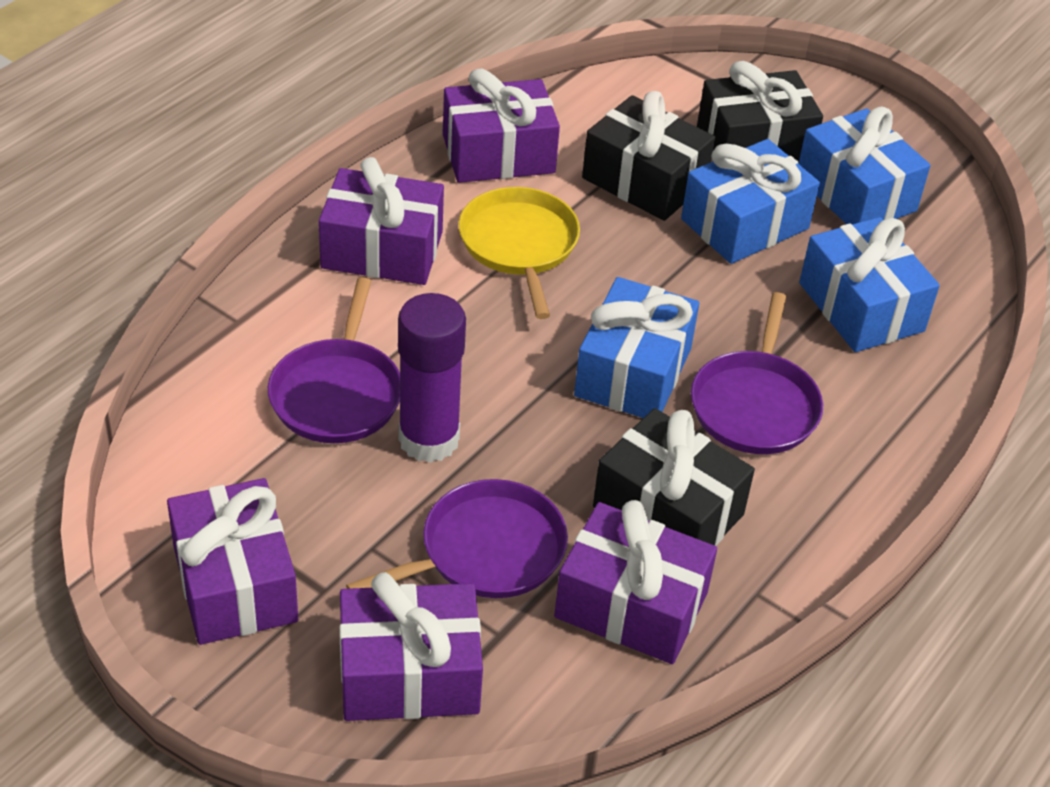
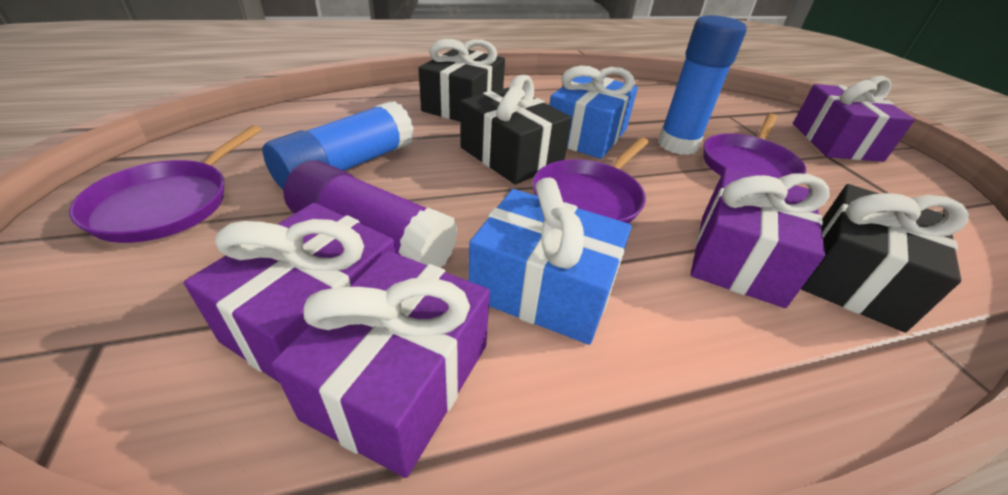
blue gift: 4 -> 2
blue glue stick: 0 -> 2
purple gift: 5 -> 4
yellow pan: 1 -> 0

